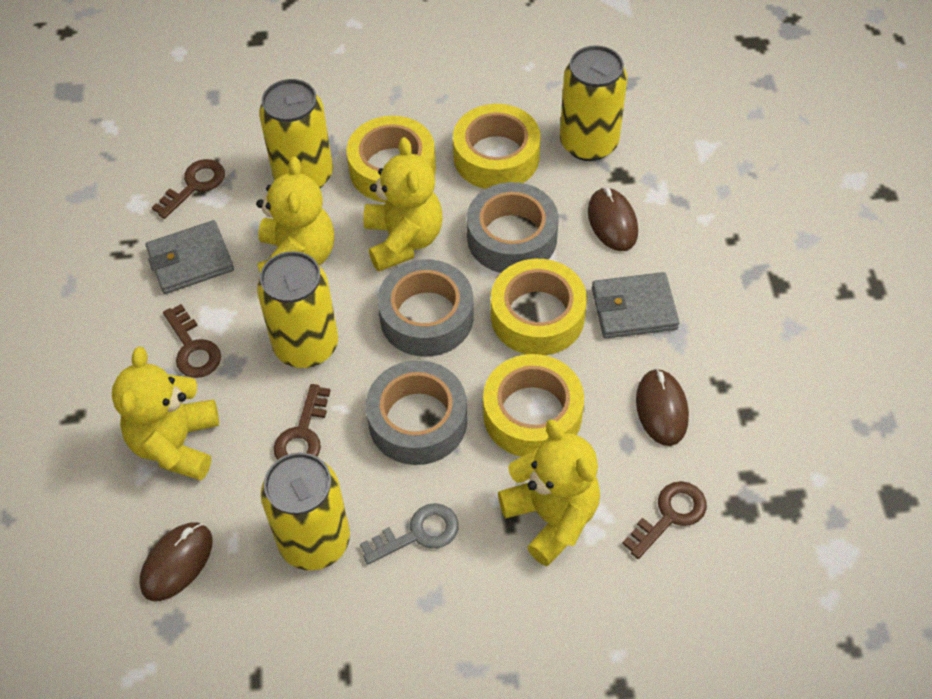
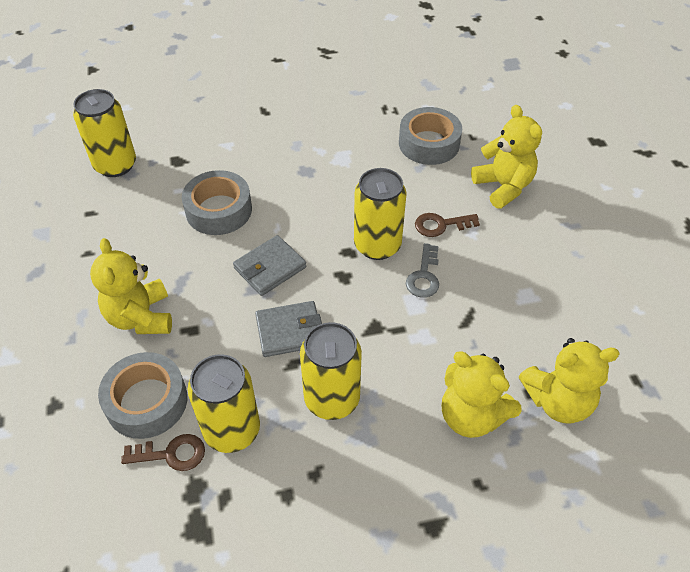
brown key: 4 -> 2
brown mouse: 3 -> 0
yellow tape: 4 -> 0

